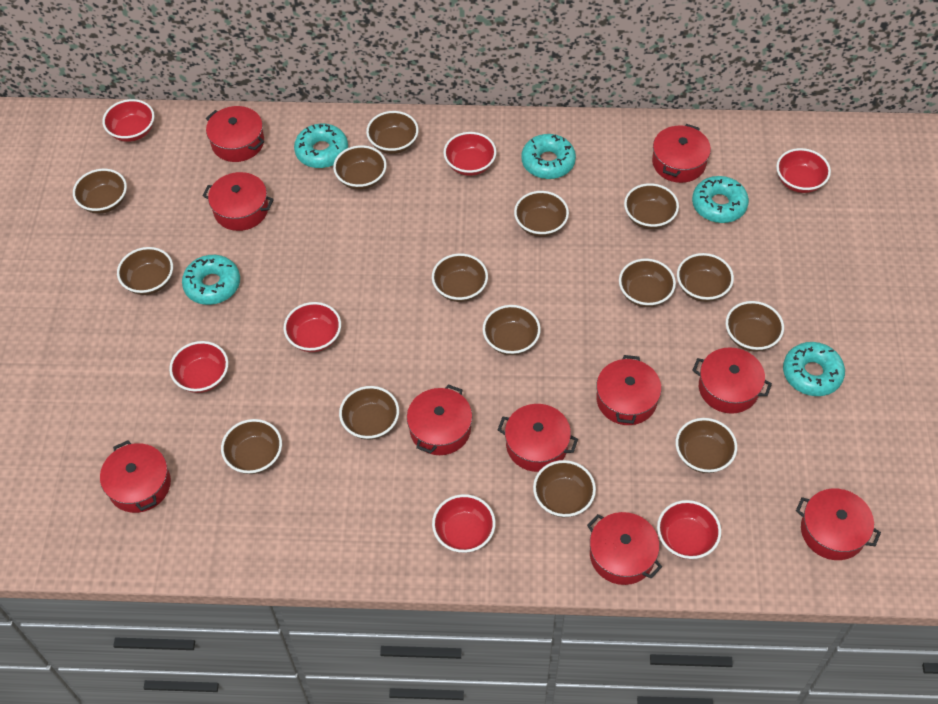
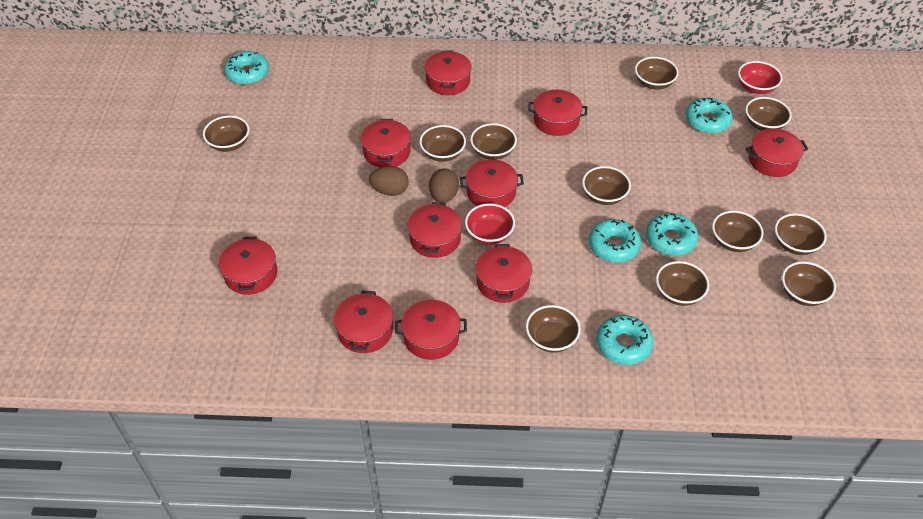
brown bowl: 15 -> 11
brown egg: 0 -> 2
red bowl: 7 -> 2

